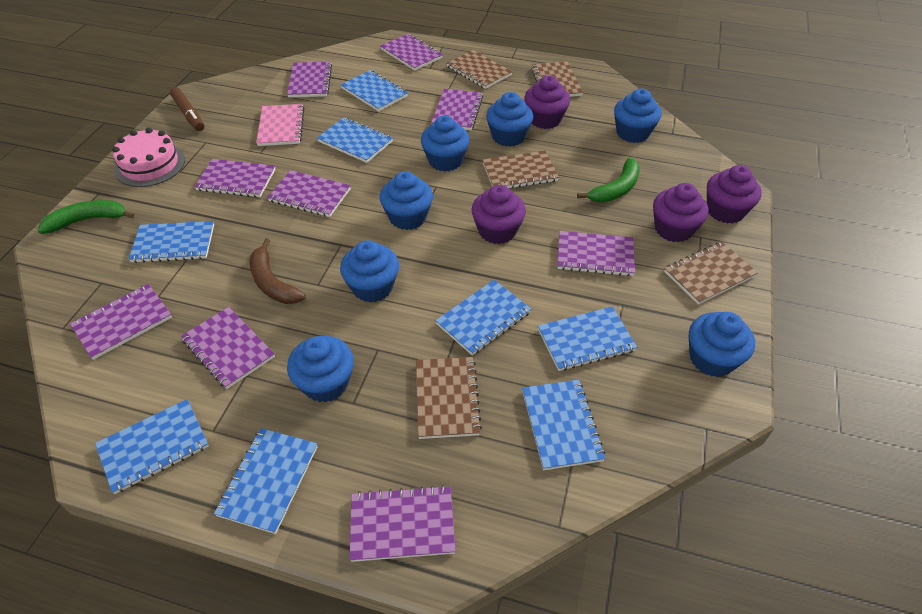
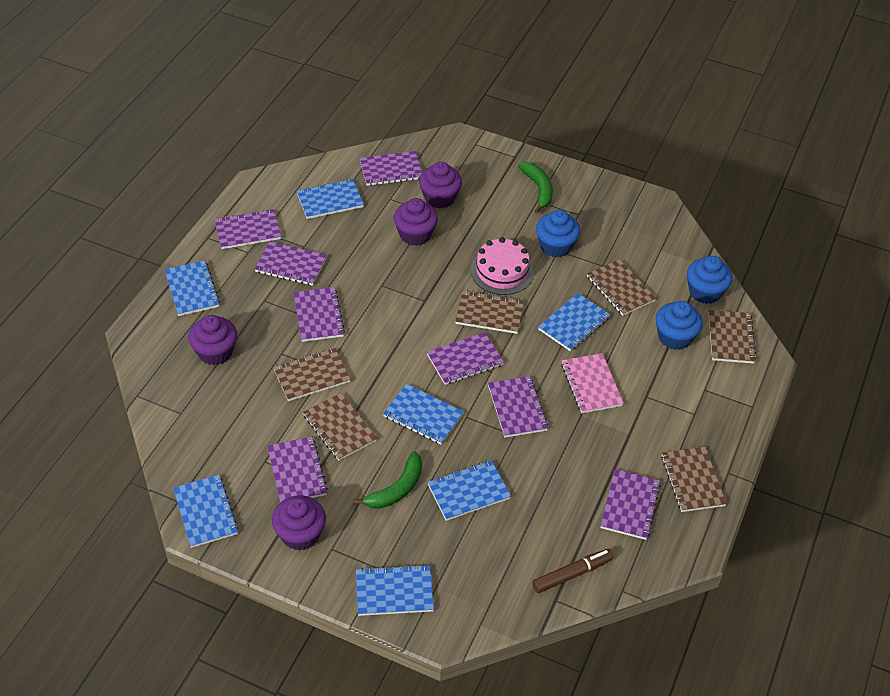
blue cupcake: 7 -> 3
blue notebook: 8 -> 7
brown banana: 1 -> 0
brown notebook: 5 -> 6
purple notebook: 9 -> 8

